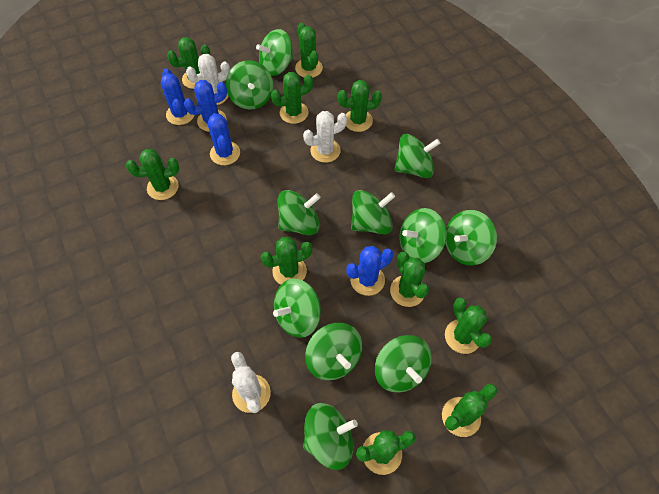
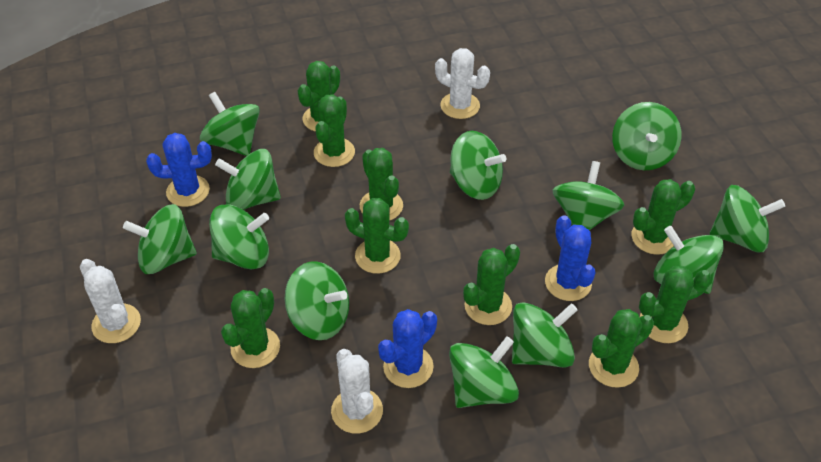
blue cactus: 4 -> 3
green cactus: 10 -> 9
green spinning top: 11 -> 12

